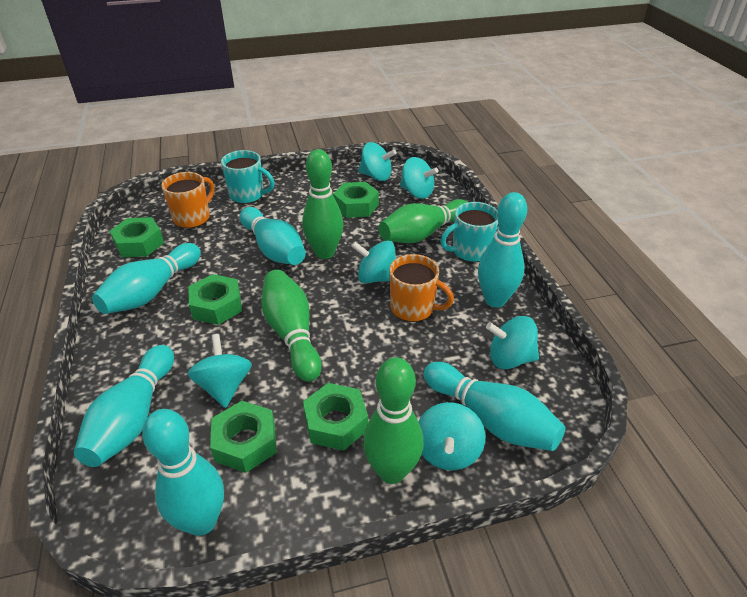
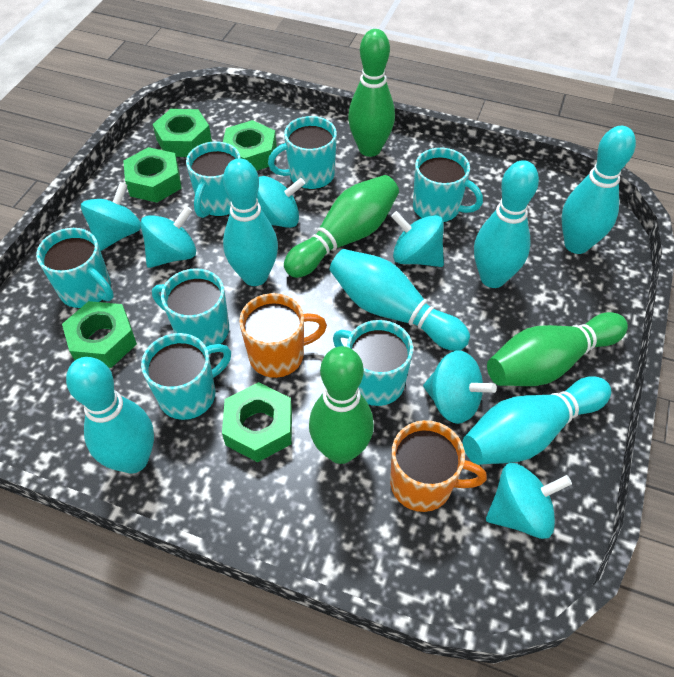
turquoise mug: 2 -> 7

